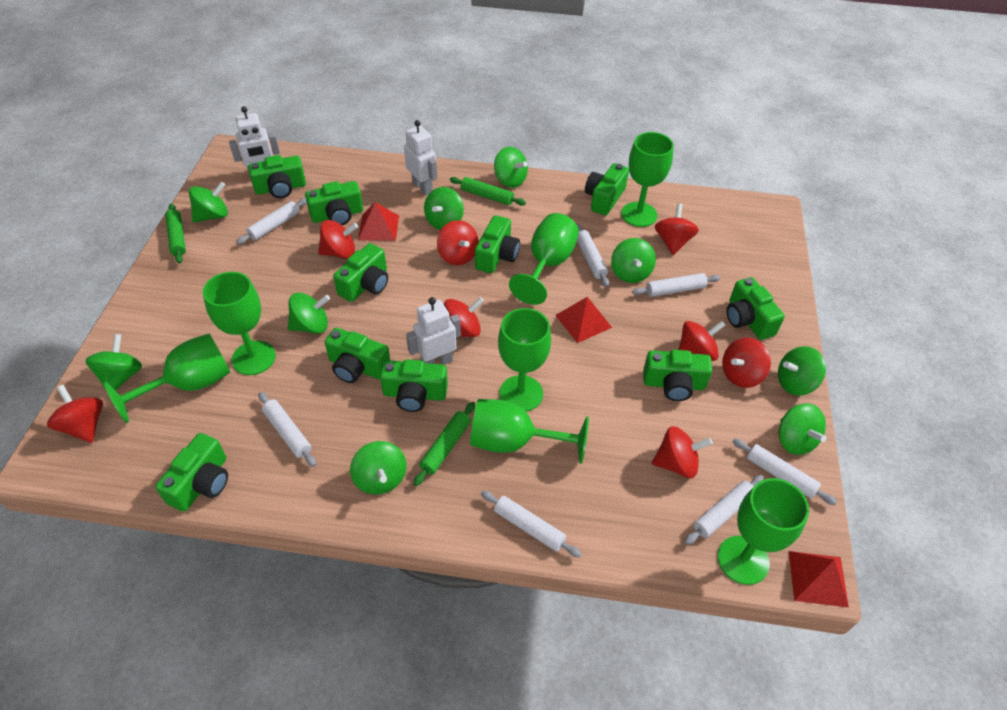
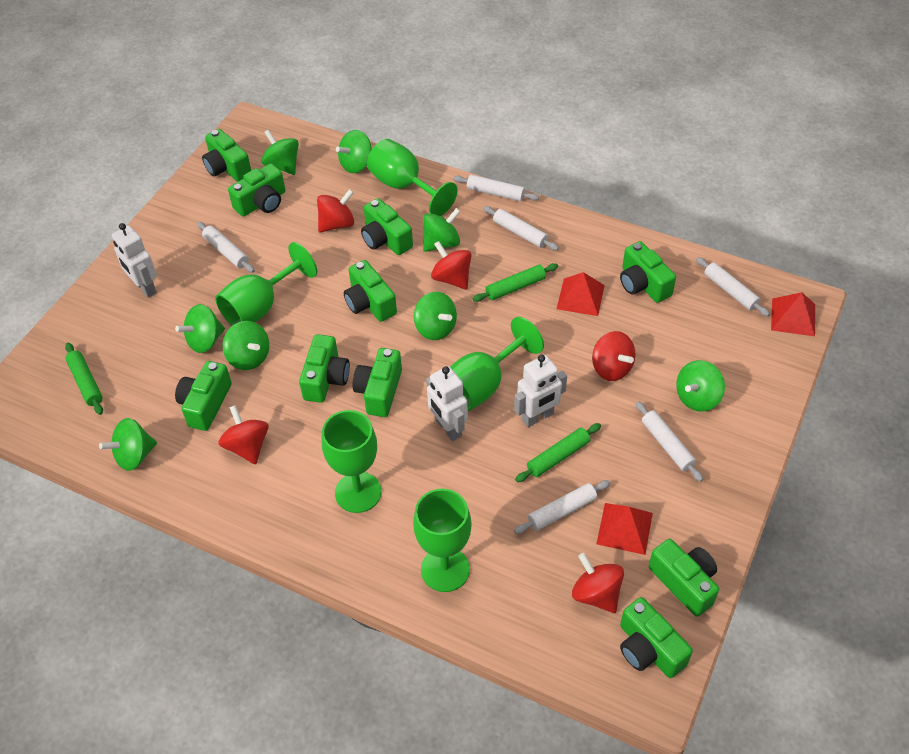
green goblet: 7 -> 5
green spinning top: 9 -> 8
red spinning top: 8 -> 5
white rolling pin: 7 -> 6

